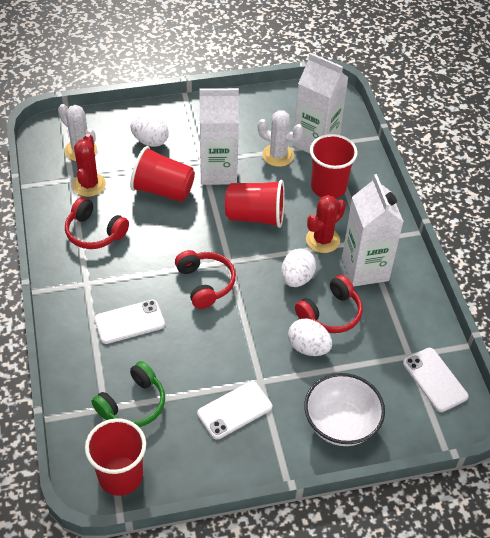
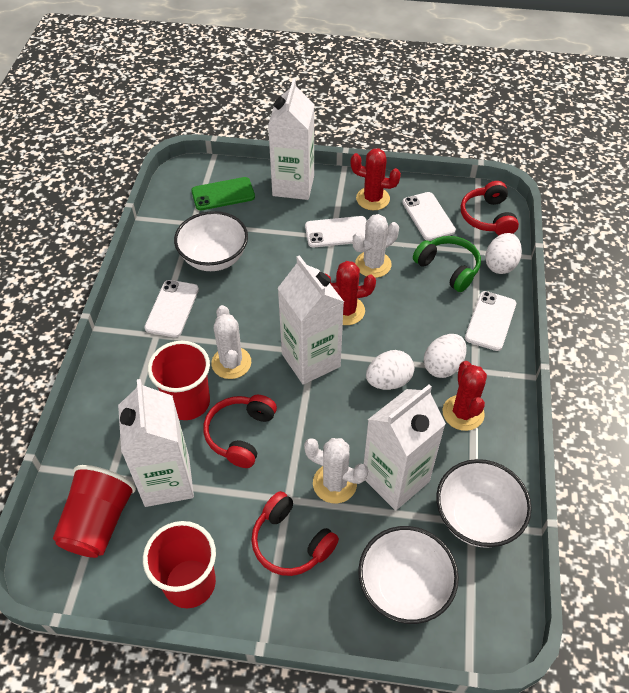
green phone: 0 -> 1
red cactus: 2 -> 3
red cup: 4 -> 3
white bowl: 1 -> 3
white cactus: 2 -> 3
white carton: 3 -> 4
white phone: 3 -> 4

